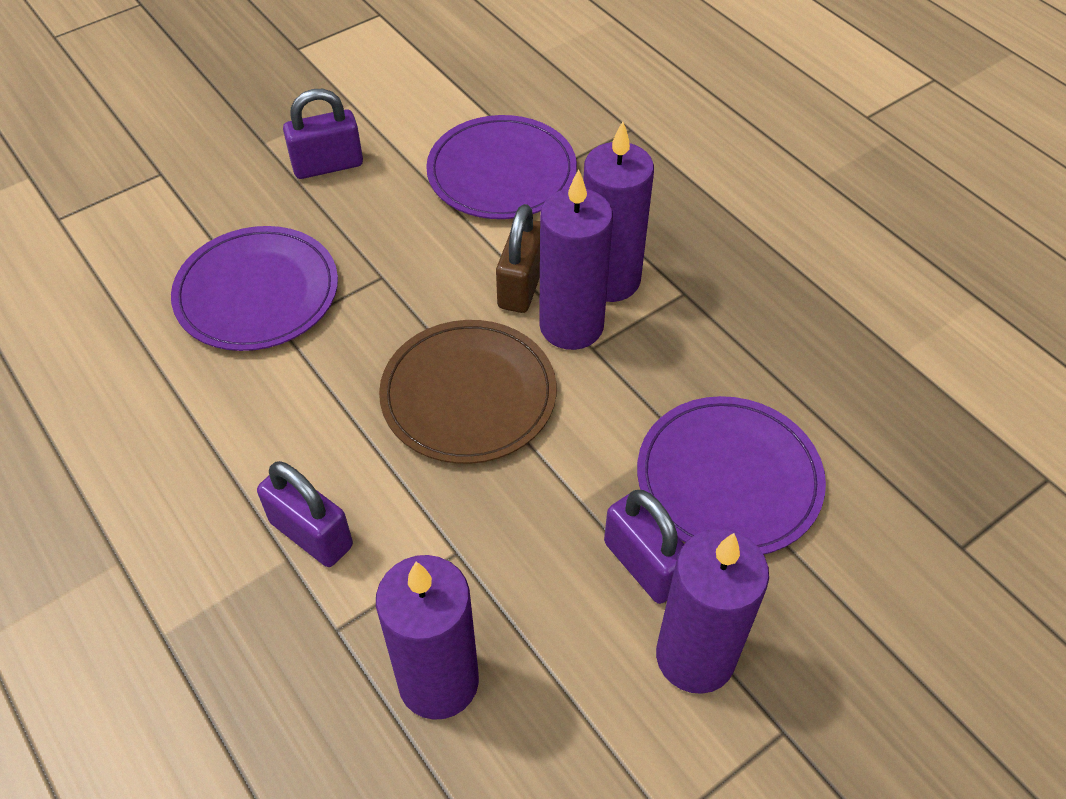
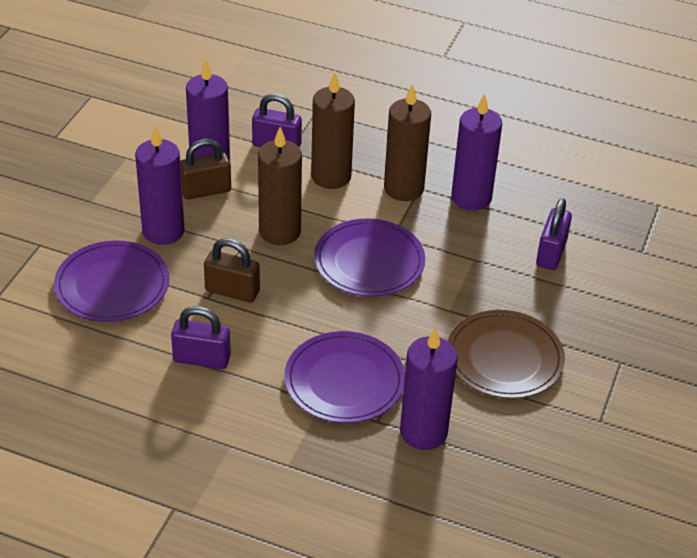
brown candle: 0 -> 3
brown padlock: 1 -> 2

